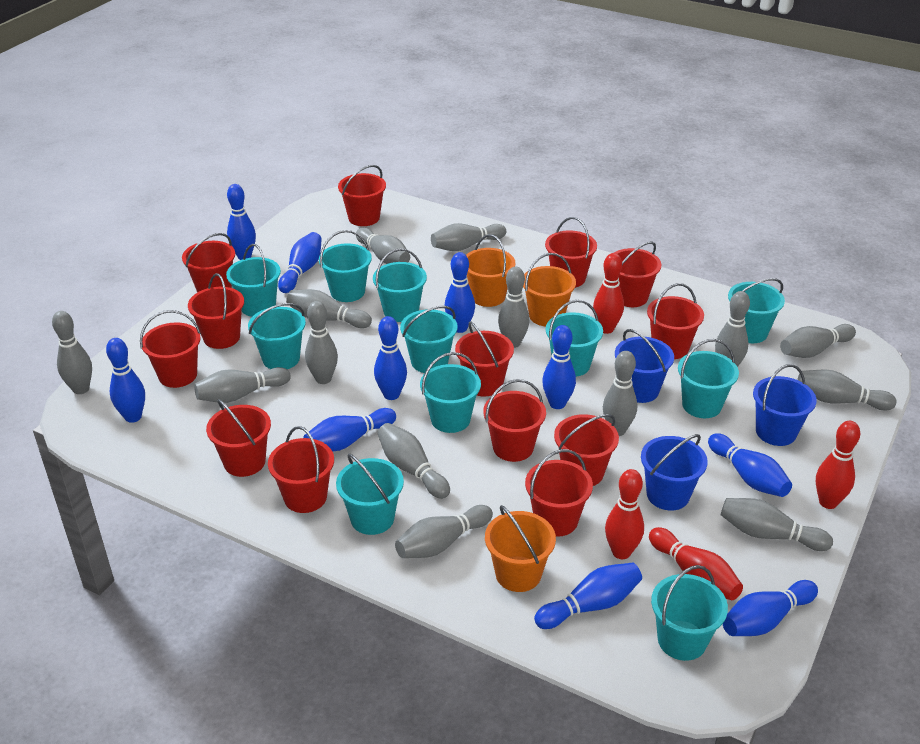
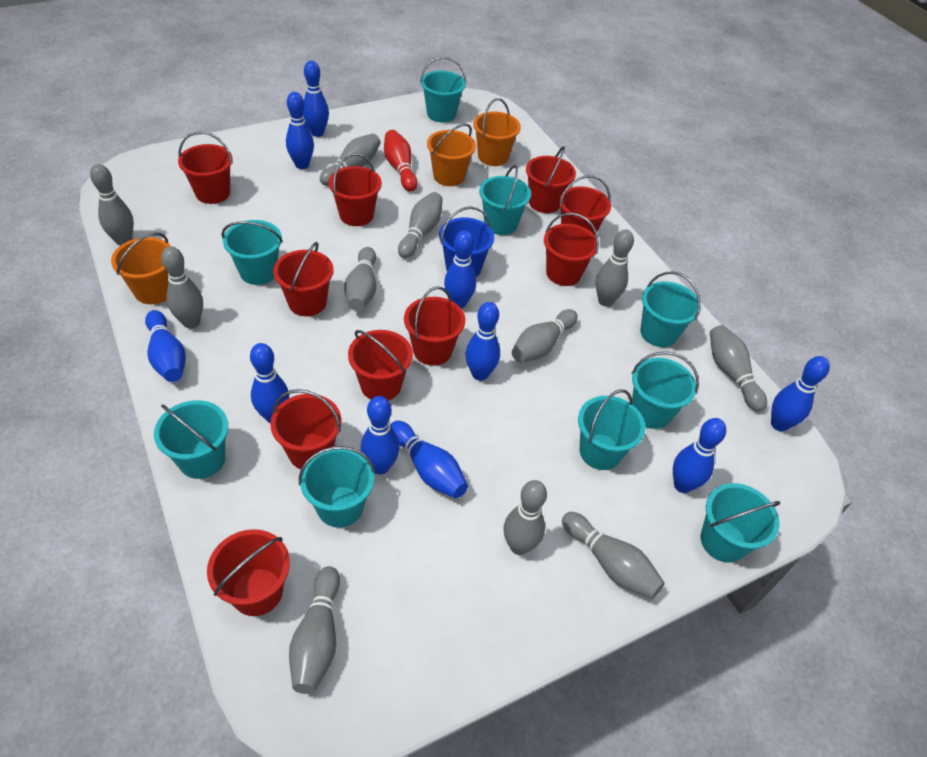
blue bucket: 3 -> 1
grey bowling pin: 14 -> 11
red bowling pin: 4 -> 1
red bucket: 13 -> 10
turquoise bucket: 11 -> 9

